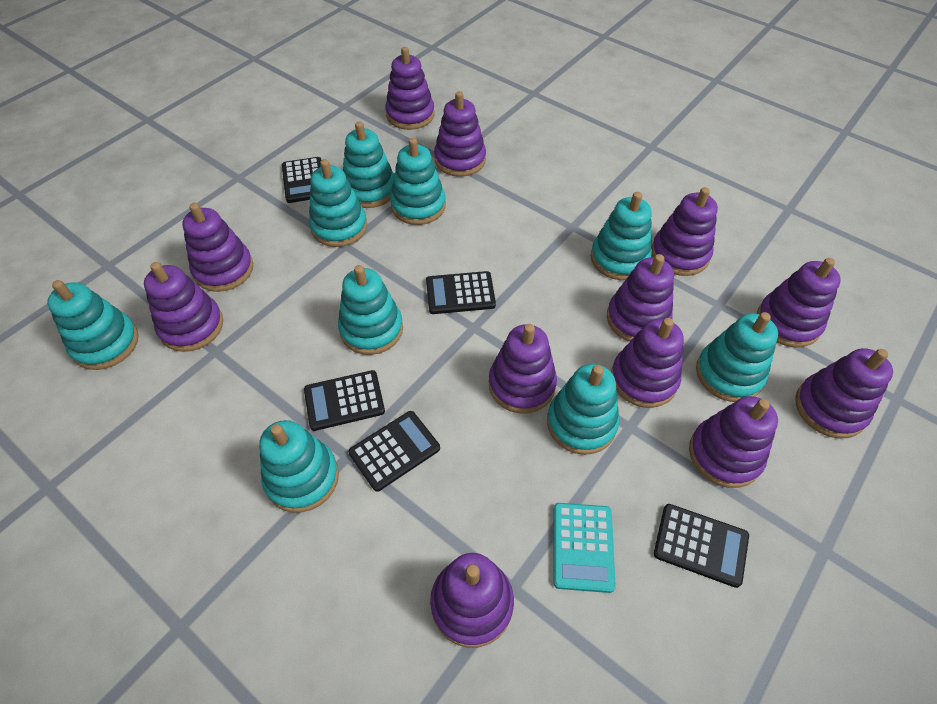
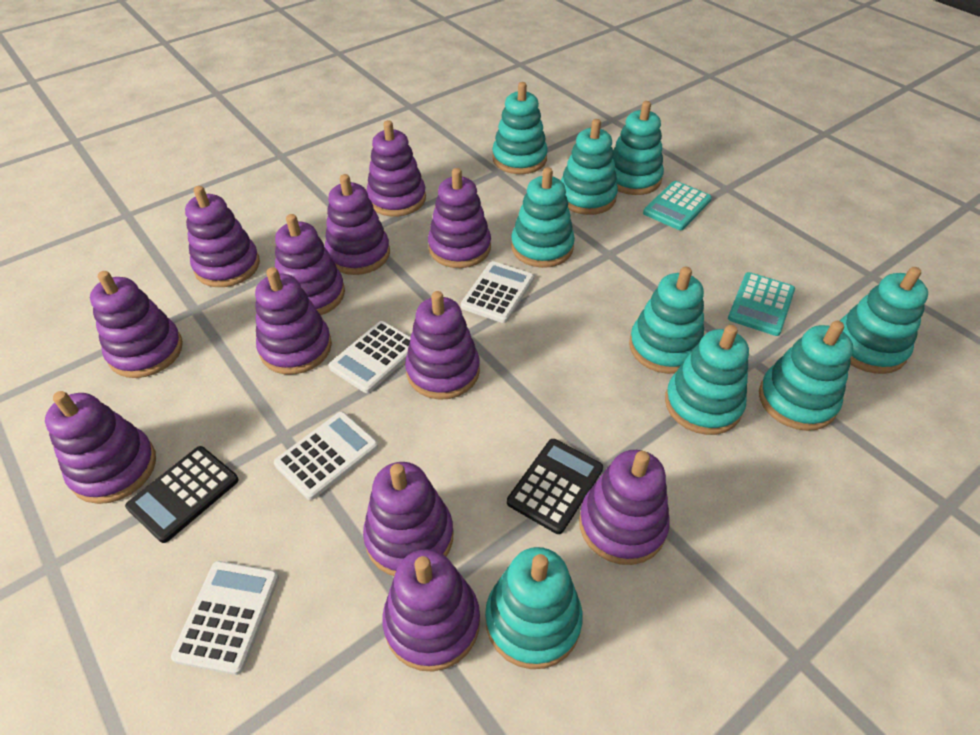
black calculator: 5 -> 2
turquoise calculator: 1 -> 2
white calculator: 0 -> 4

